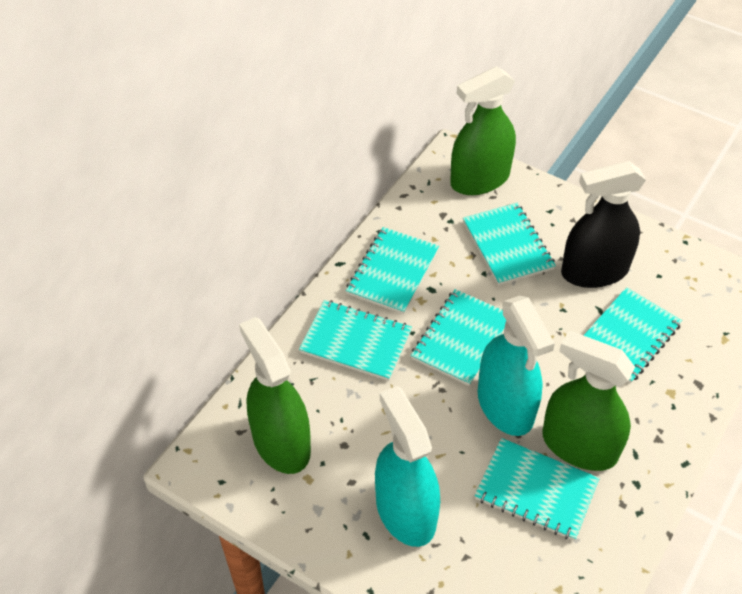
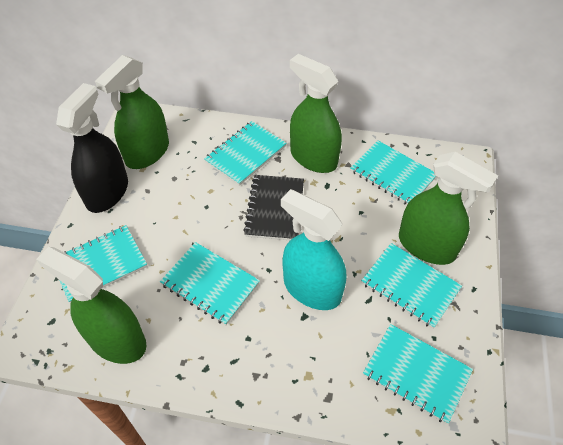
black notebook: 0 -> 1
green spray bottle: 3 -> 4
turquoise spray bottle: 2 -> 1

